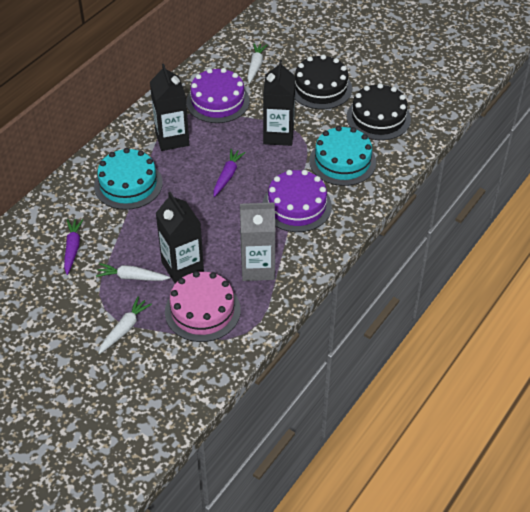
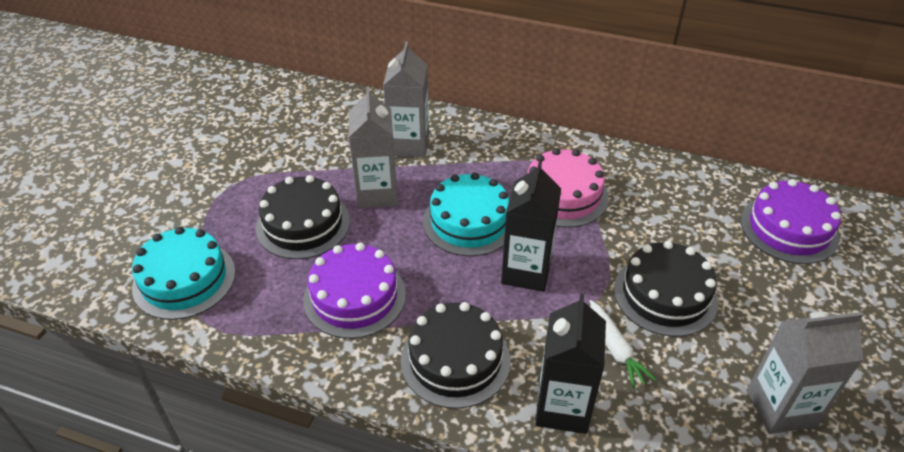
black cake: 2 -> 3
black carton: 3 -> 2
grey carton: 1 -> 3
purple carrot: 2 -> 0
white carrot: 3 -> 1

